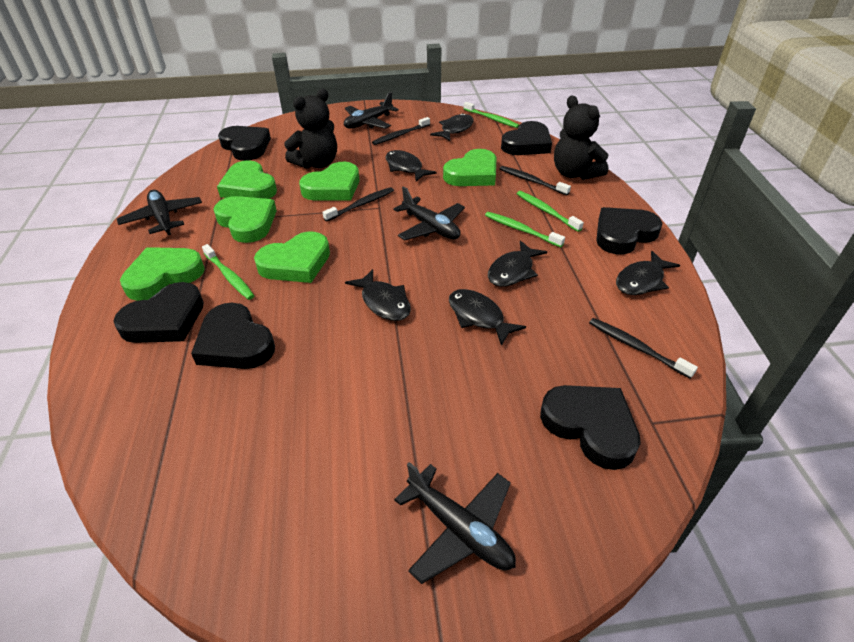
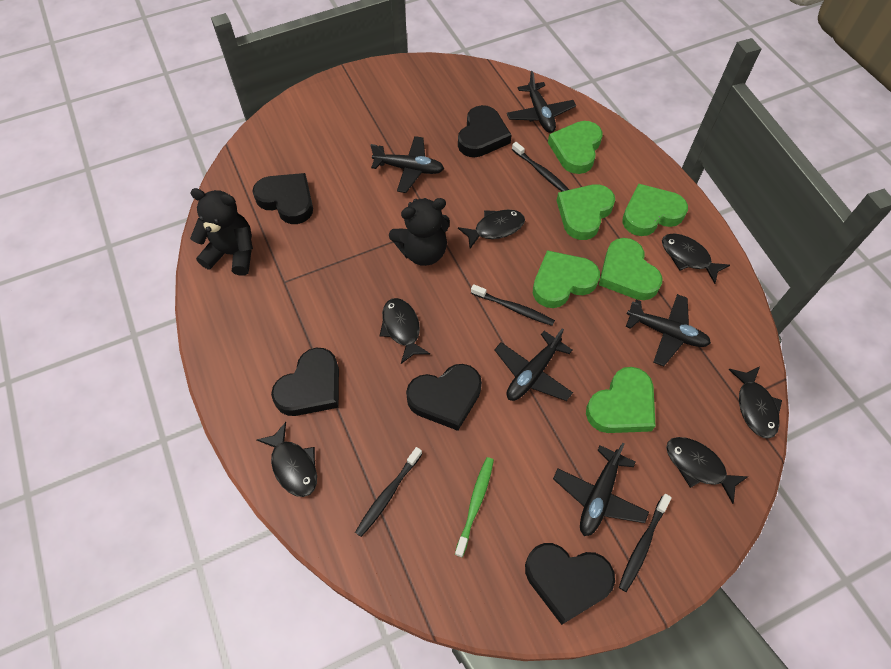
black heart: 6 -> 5
black plane: 4 -> 5
green toothbrush: 4 -> 1

